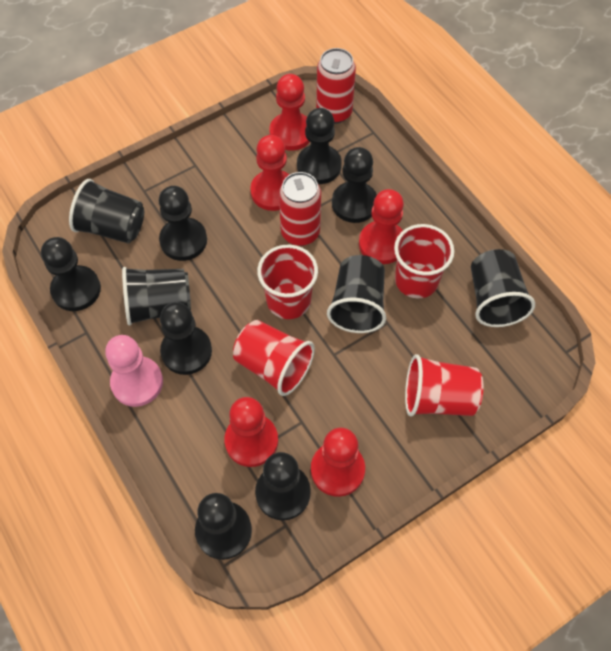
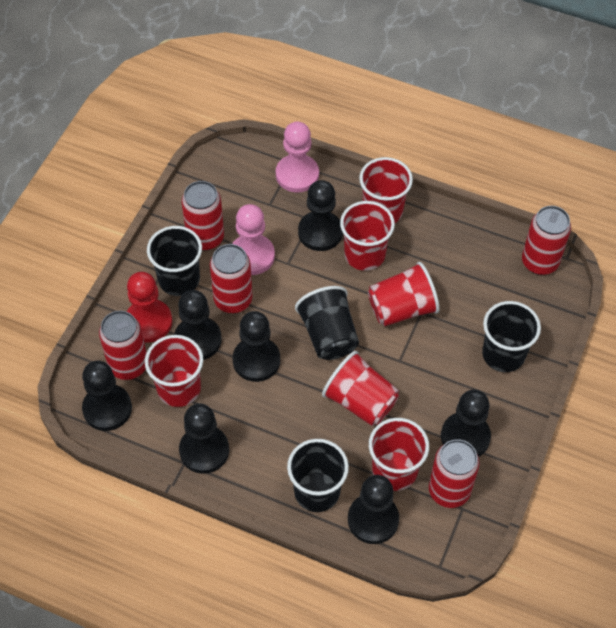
pink pawn: 1 -> 2
red can: 2 -> 5
red cup: 4 -> 6
red pawn: 5 -> 1

